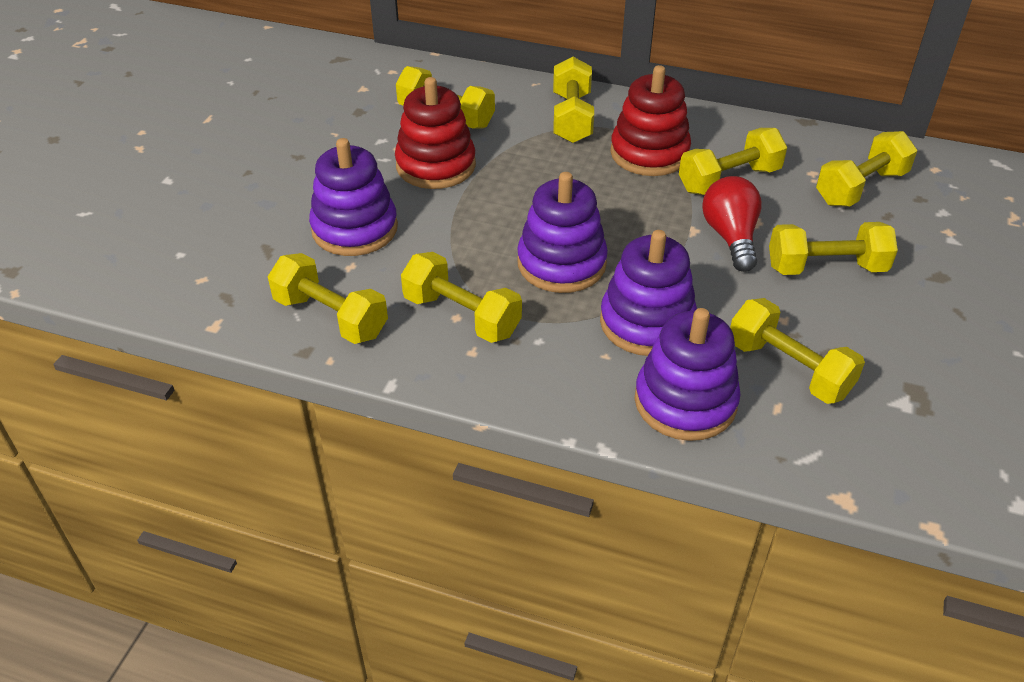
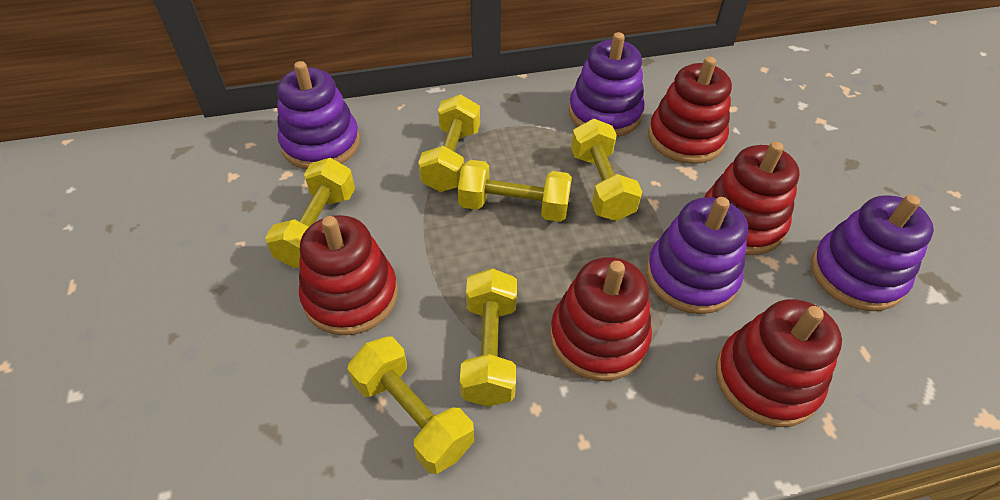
red light bulb: 1 -> 0
red stacking toy: 2 -> 5
yellow dumbbell: 8 -> 6

